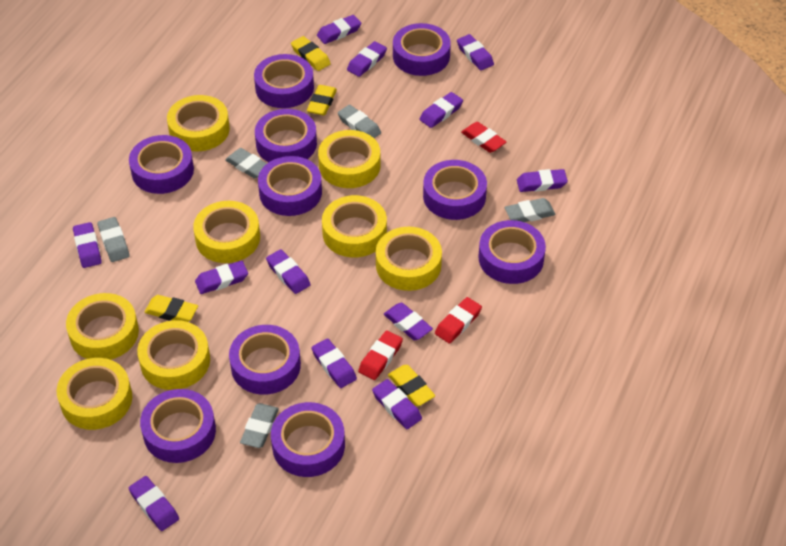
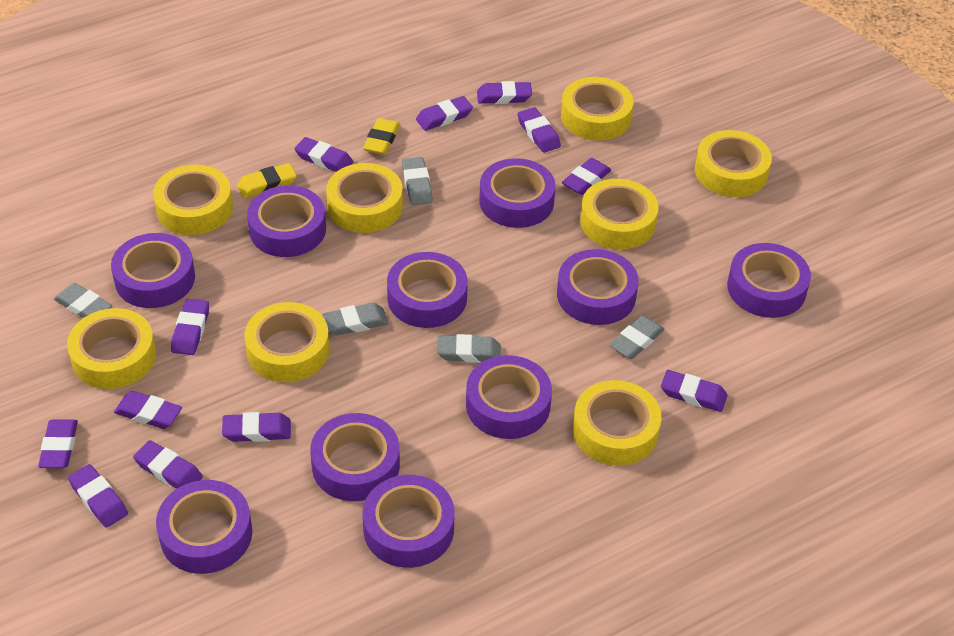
red eraser: 3 -> 0
yellow eraser: 4 -> 2

